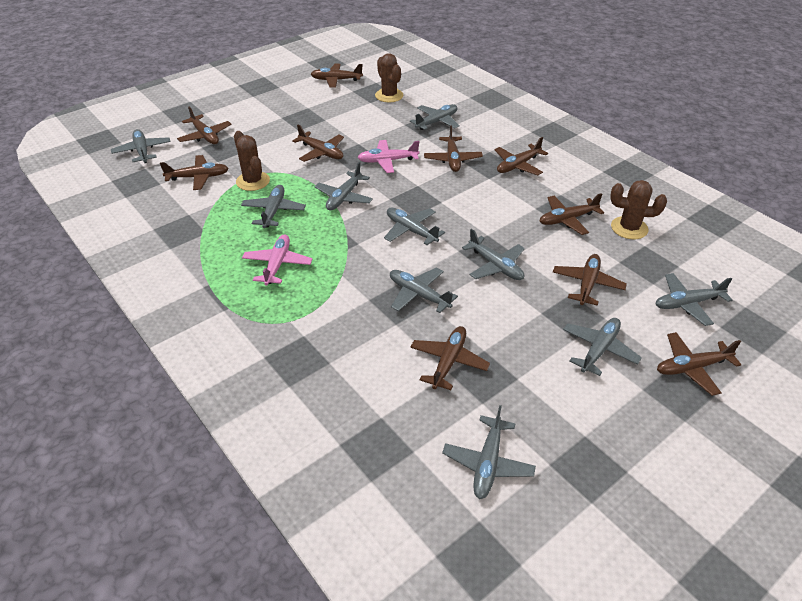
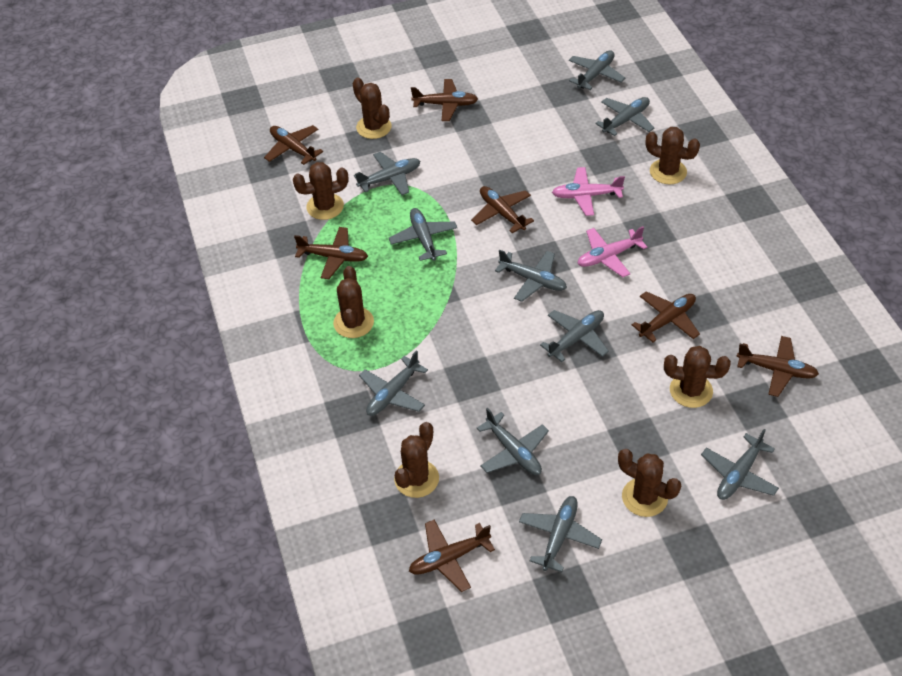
brown cactus: 3 -> 7
brown plane: 10 -> 7

